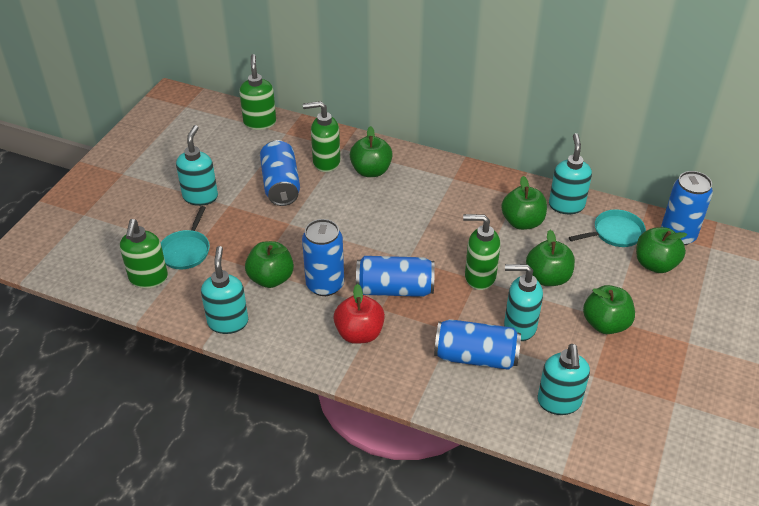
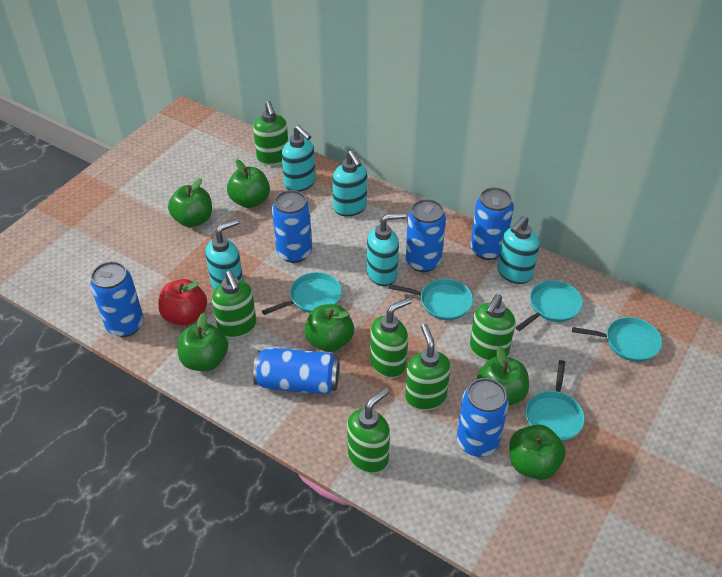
blue can: 5 -> 6
green soap dispenser: 4 -> 6
turquoise pan: 2 -> 5

